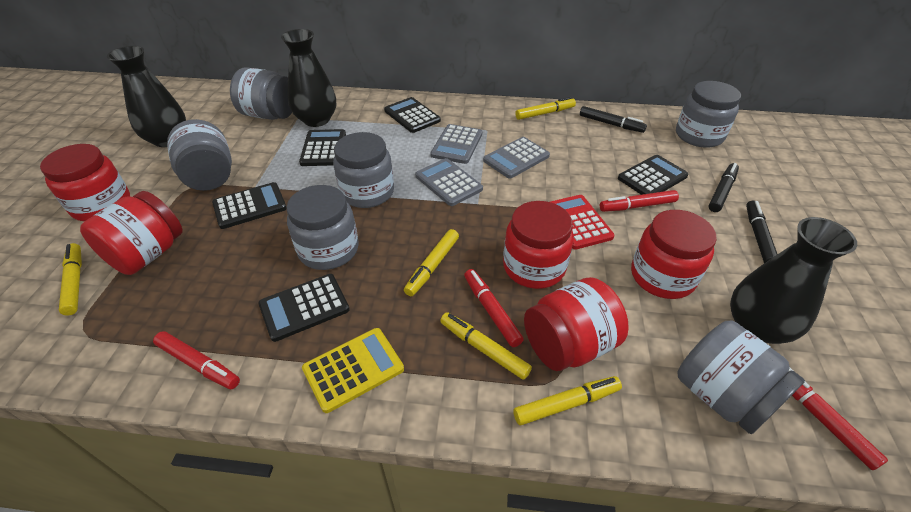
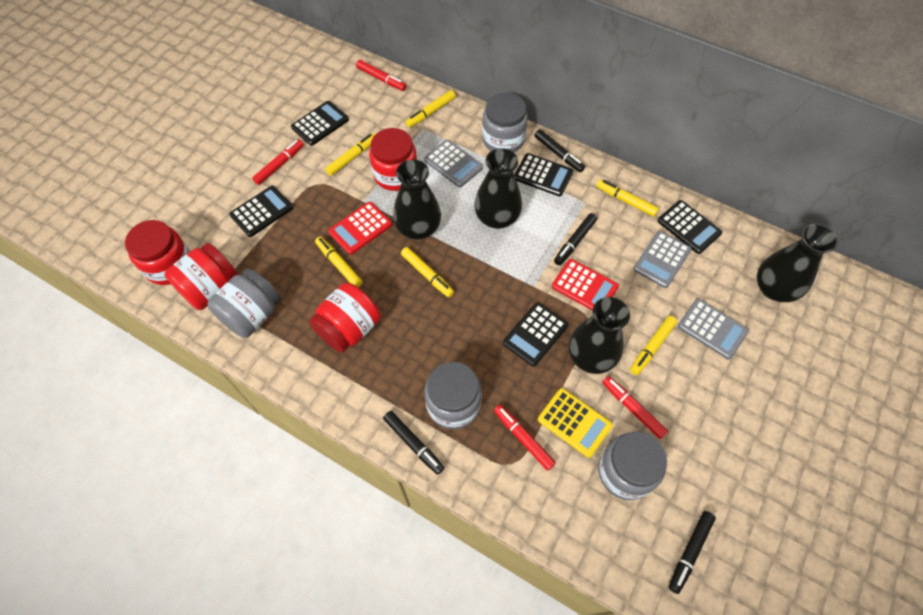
black marker: 3 -> 4
black vase: 3 -> 4
grey jar: 6 -> 4
red calculator: 1 -> 2
red jar: 5 -> 4
yellow marker: 5 -> 6

